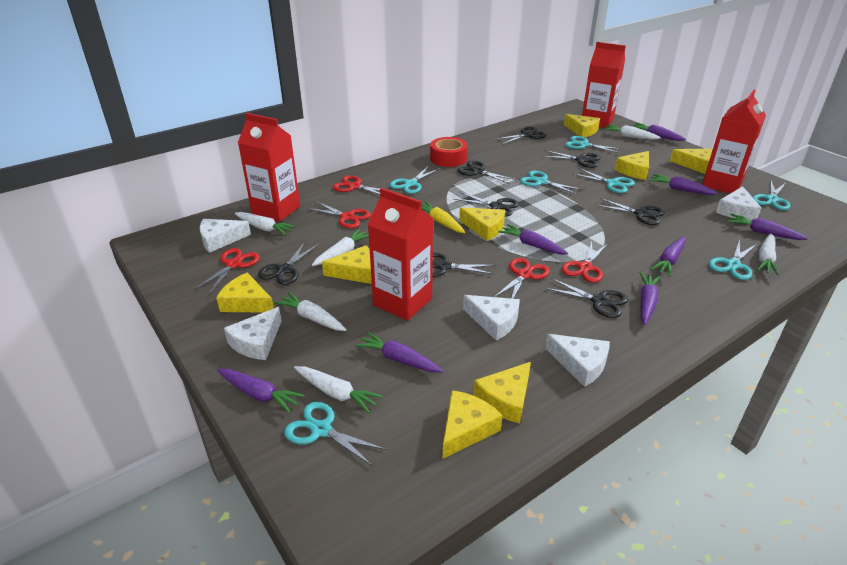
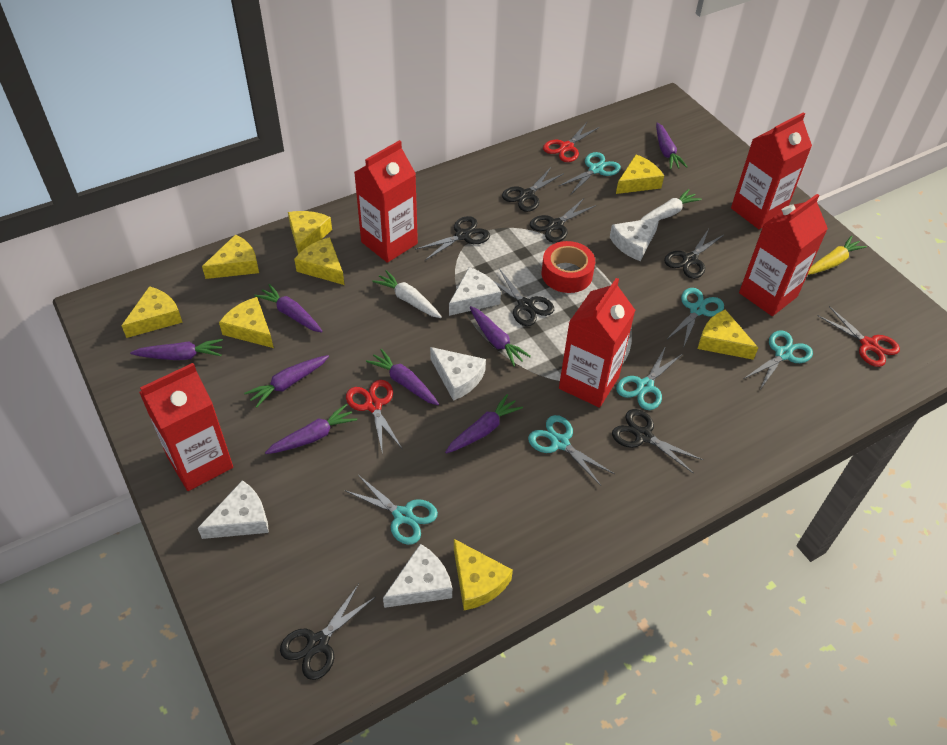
black scissors: 8 -> 7
red carton: 4 -> 5
red scissors: 5 -> 3
turquoise scissors: 7 -> 6
white carrot: 6 -> 2

